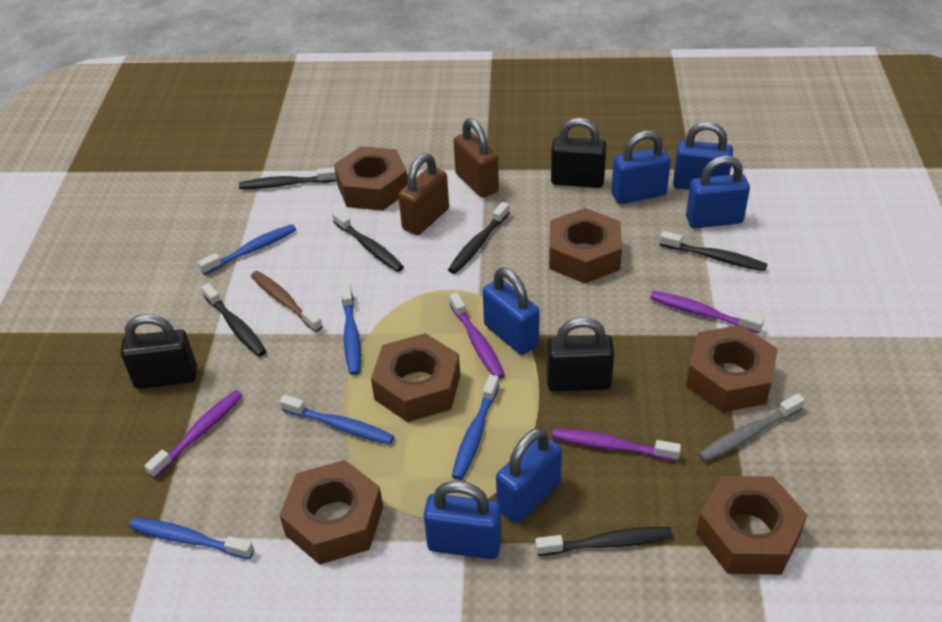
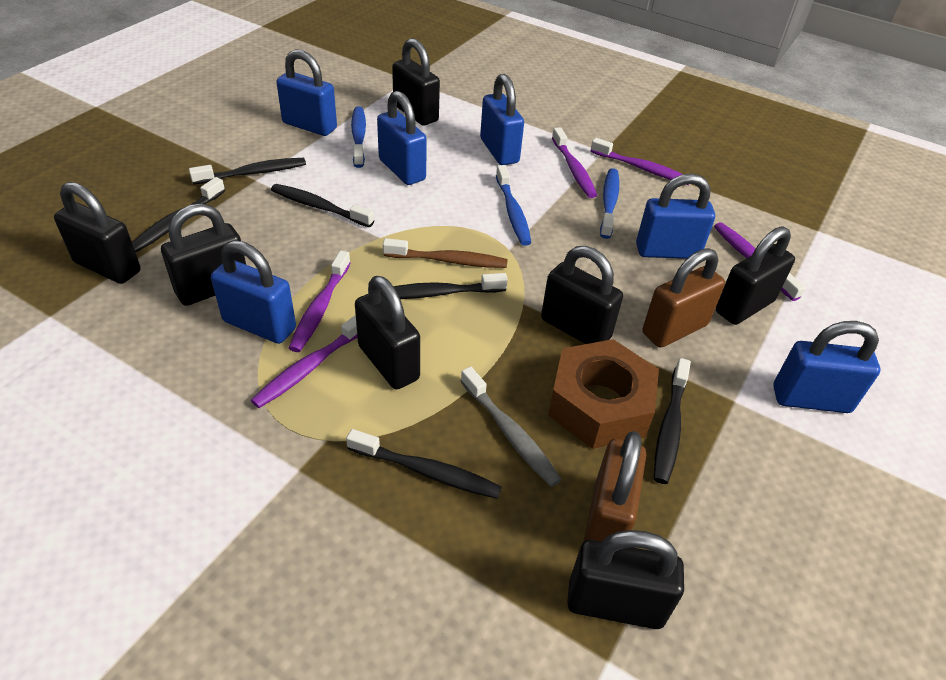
black padlock: 3 -> 7
blue toothbrush: 5 -> 3
brown nut: 6 -> 1
purple toothbrush: 4 -> 5

